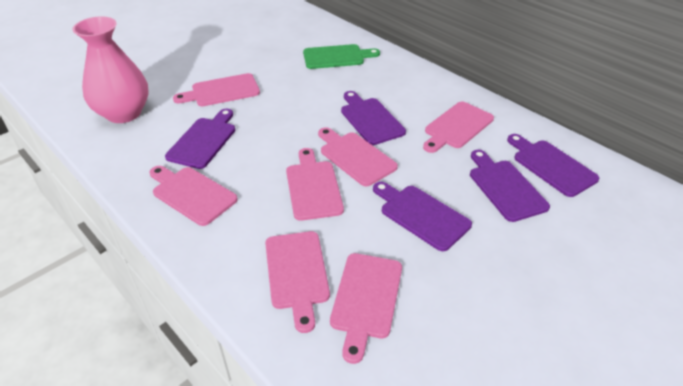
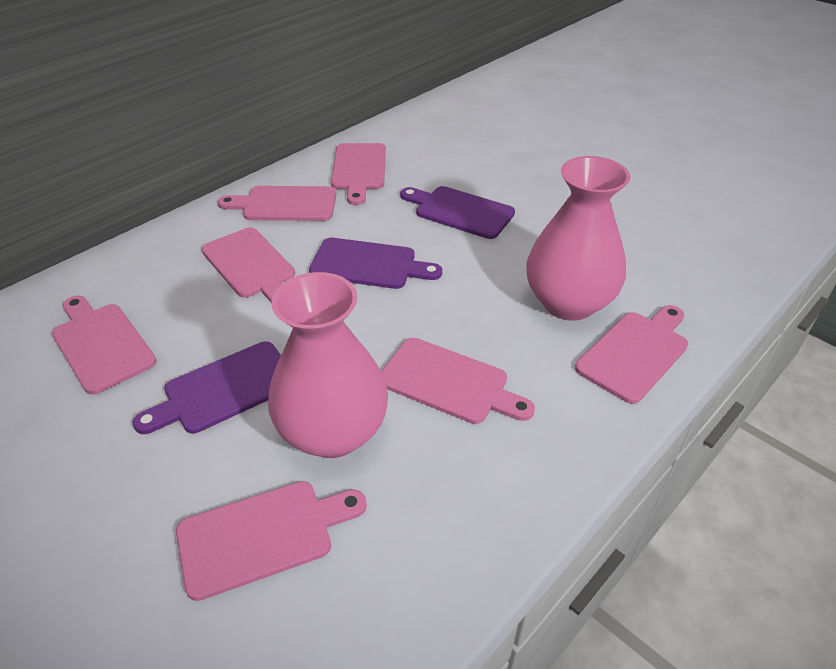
green cutting board: 1 -> 0
pink vase: 1 -> 2
purple cutting board: 5 -> 3

